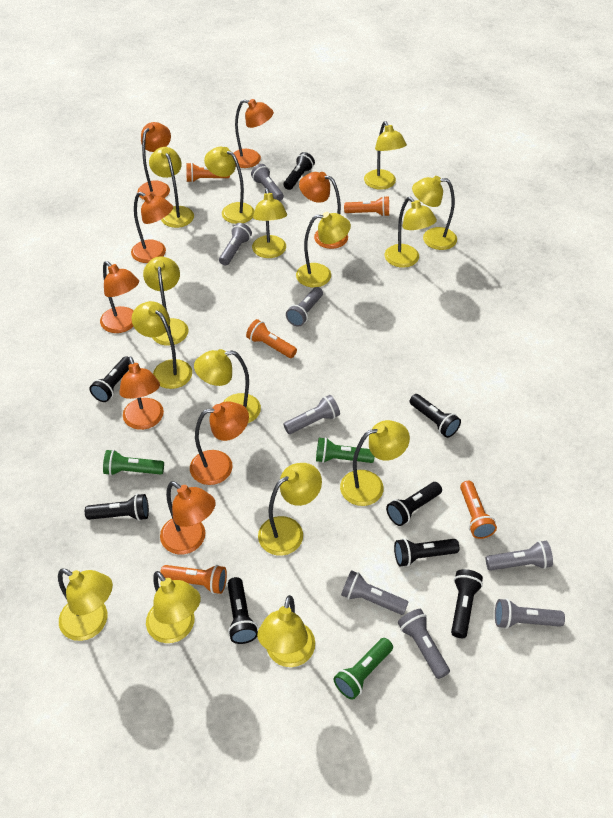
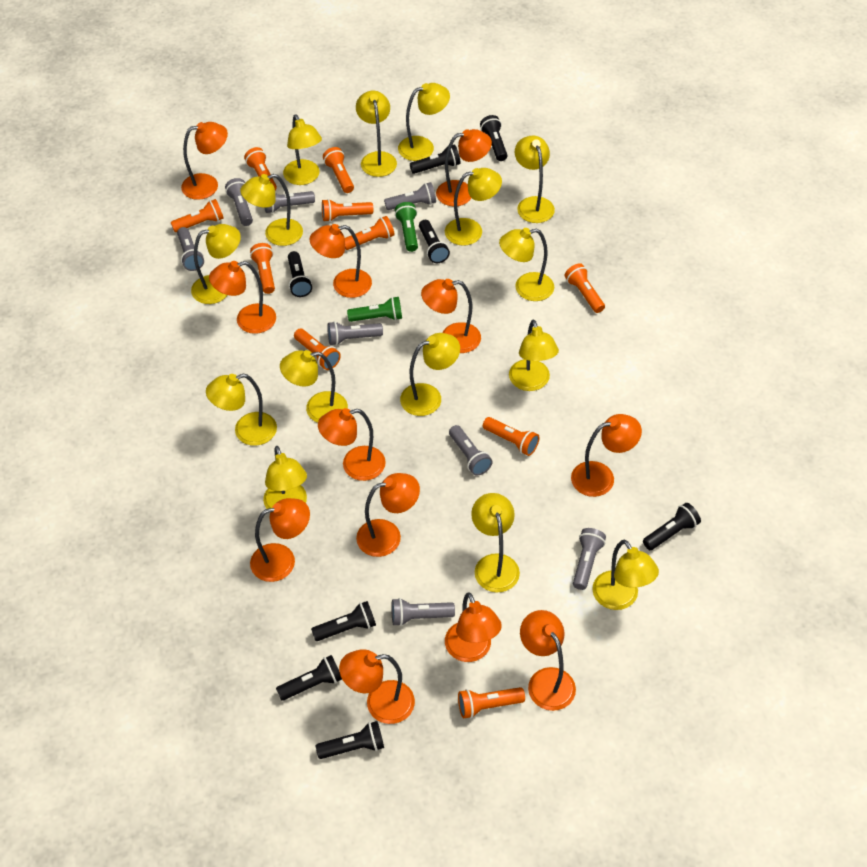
green flashlight: 3 -> 2
orange flashlight: 5 -> 10
orange lamp: 8 -> 12

